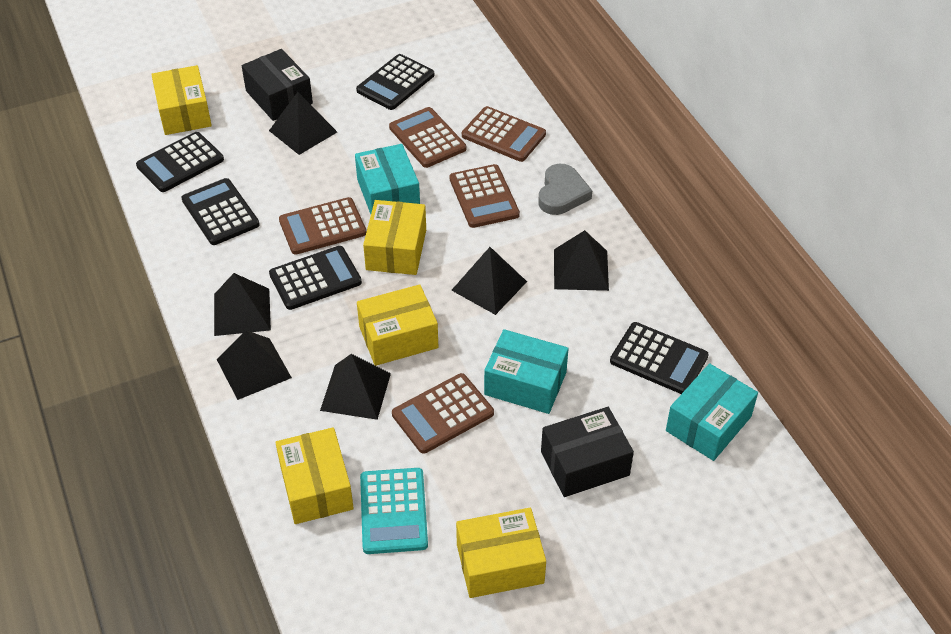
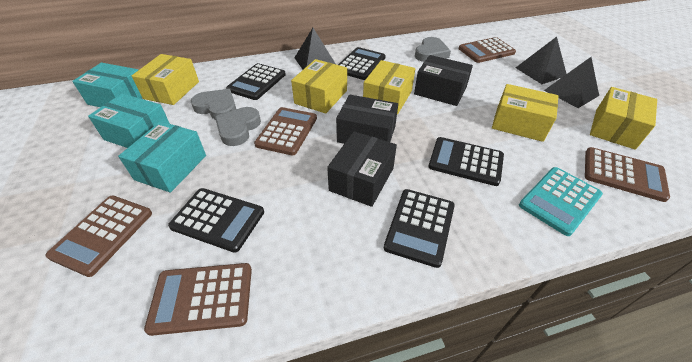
black box: 2 -> 3
black pyramid: 6 -> 3
grey heart: 1 -> 3

